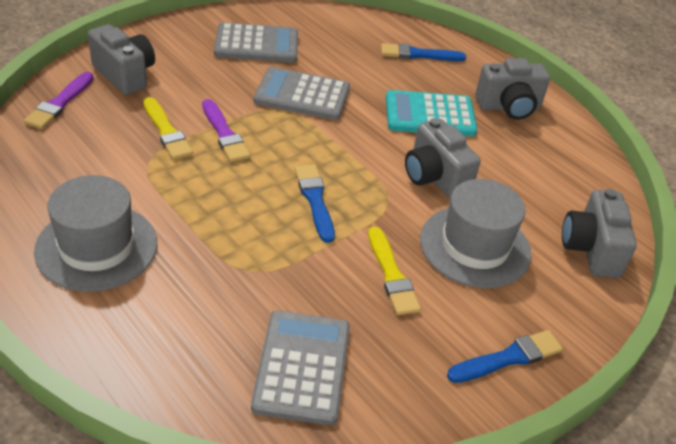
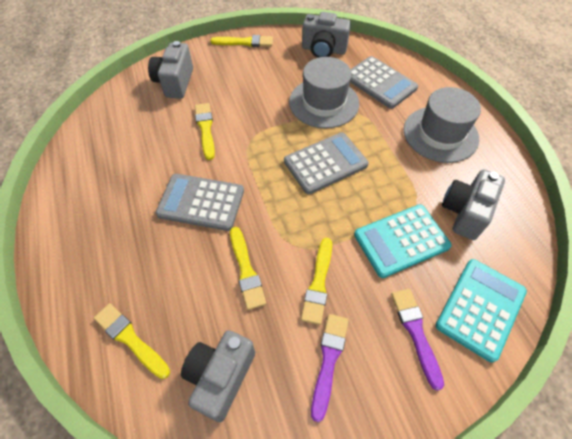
blue brush: 3 -> 0
turquoise calculator: 1 -> 2
yellow brush: 2 -> 5

